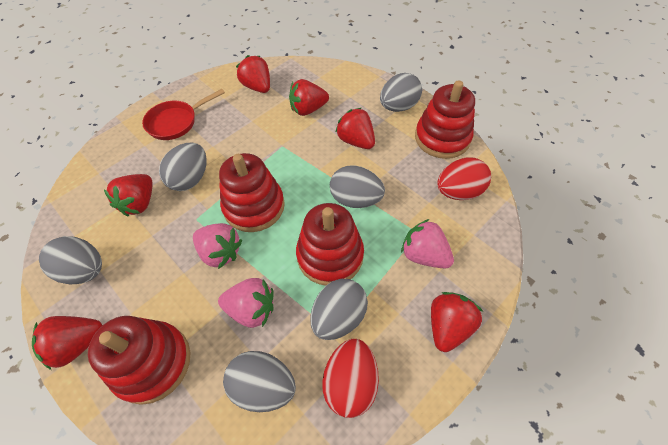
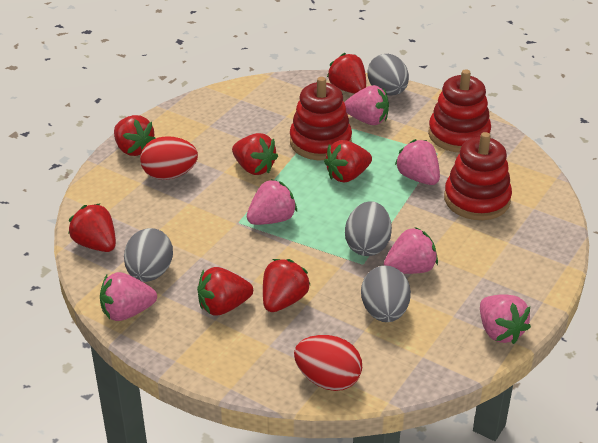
grey egg: 6 -> 4
pink strawberry: 3 -> 6
red pan: 1 -> 0
red stacking toy: 4 -> 3
red strawberry: 6 -> 7

